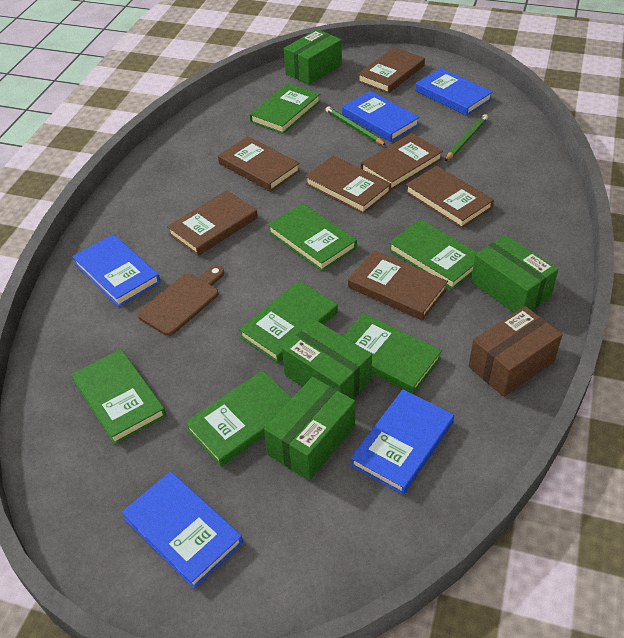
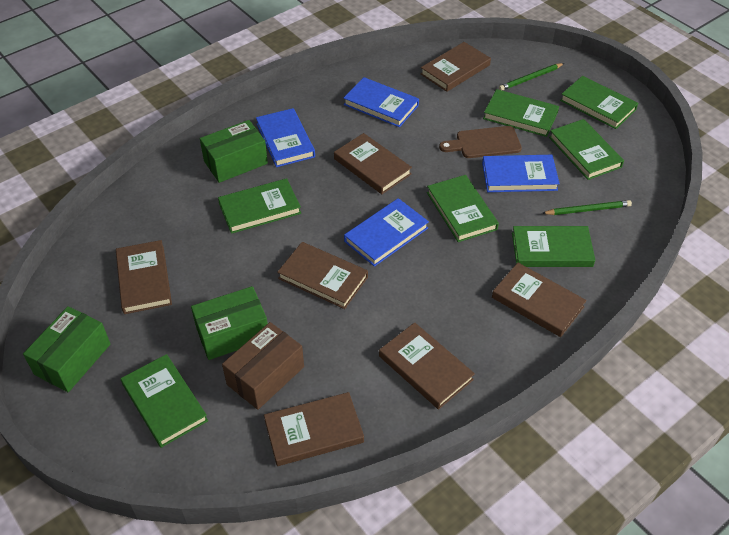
blue book: 5 -> 4
green box: 4 -> 3

